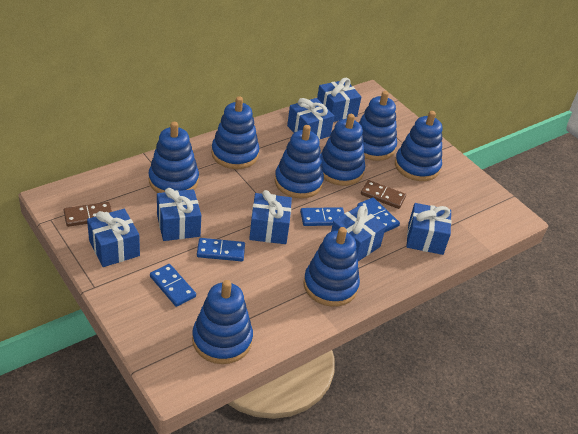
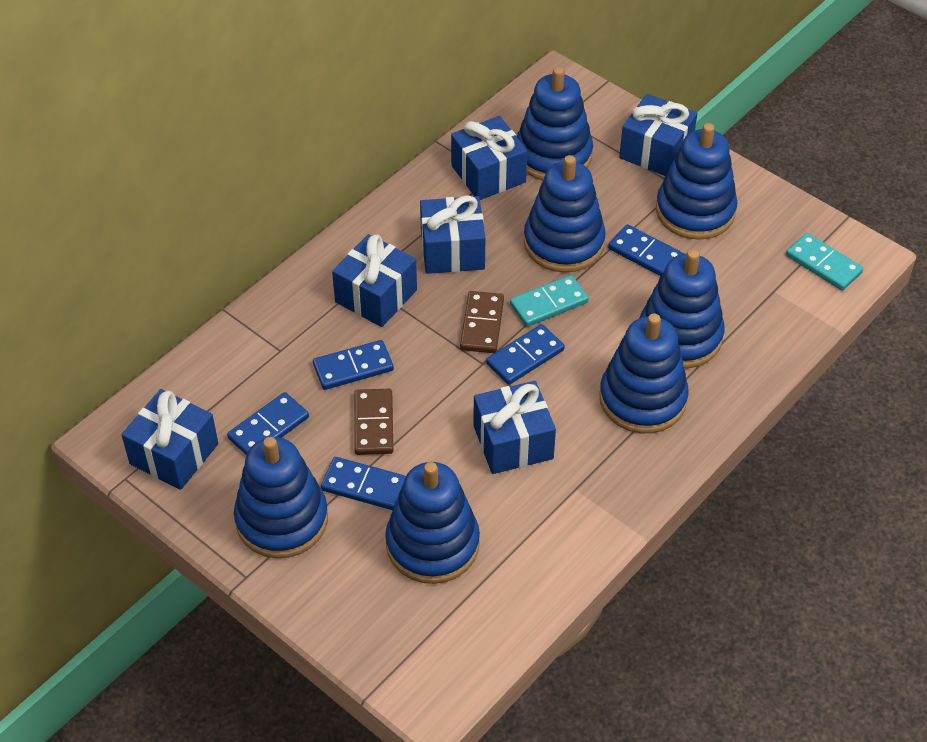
blue domino: 4 -> 5
blue gift: 7 -> 6
blue stacking toy: 8 -> 7
turquoise domino: 0 -> 2

